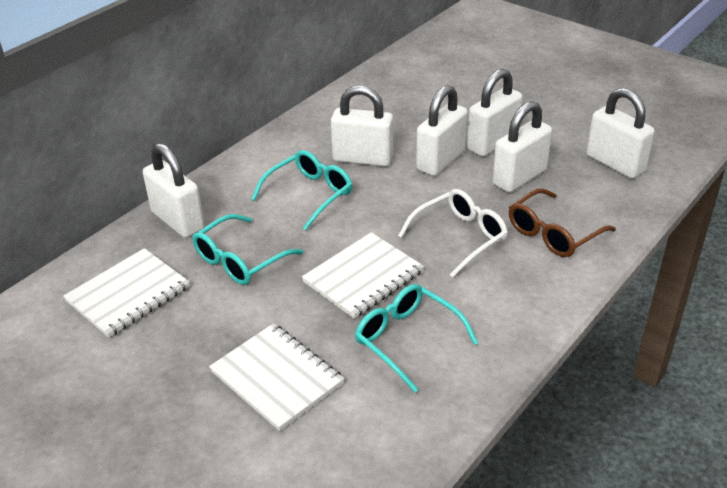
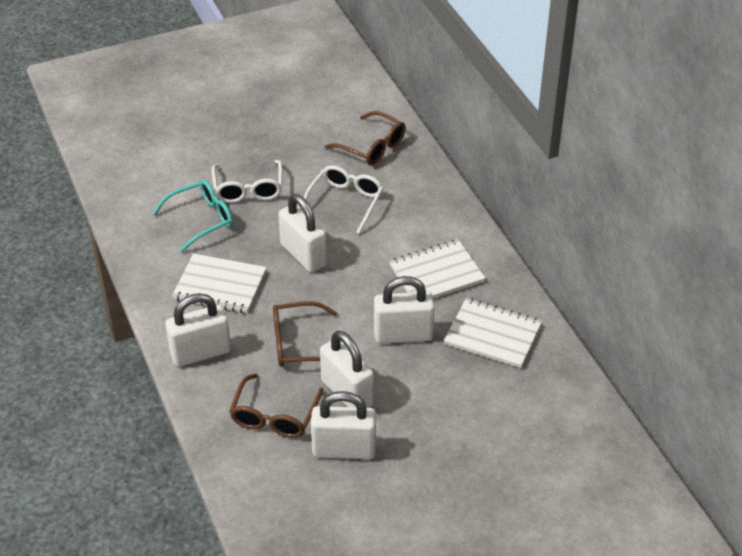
brown glasses: 1 -> 3
turquoise glasses: 3 -> 1
white glasses: 1 -> 2
white padlock: 6 -> 5

